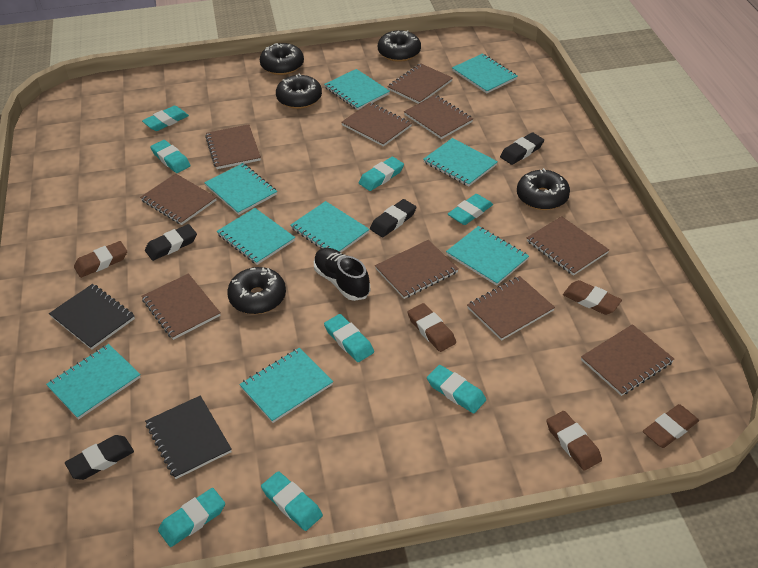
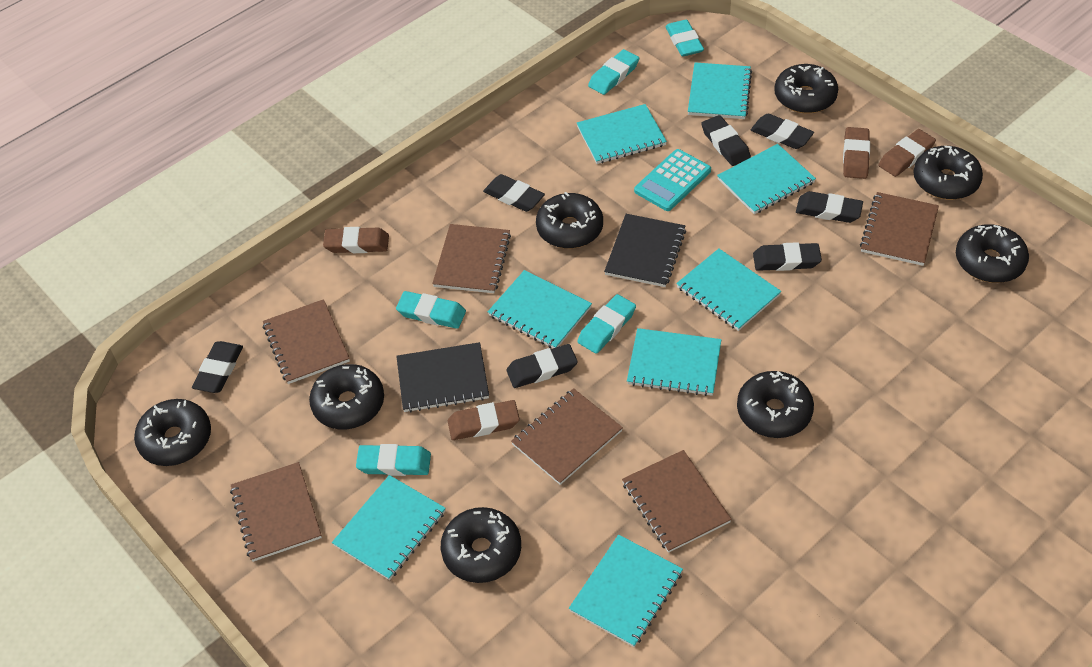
black donut: 5 -> 8
black eraser: 4 -> 7
black shoe: 1 -> 0
brown eraser: 5 -> 4
brown notebook: 10 -> 6
turquoise calculator: 0 -> 1
turquoise eraser: 8 -> 5
turquoise notebook: 9 -> 8

